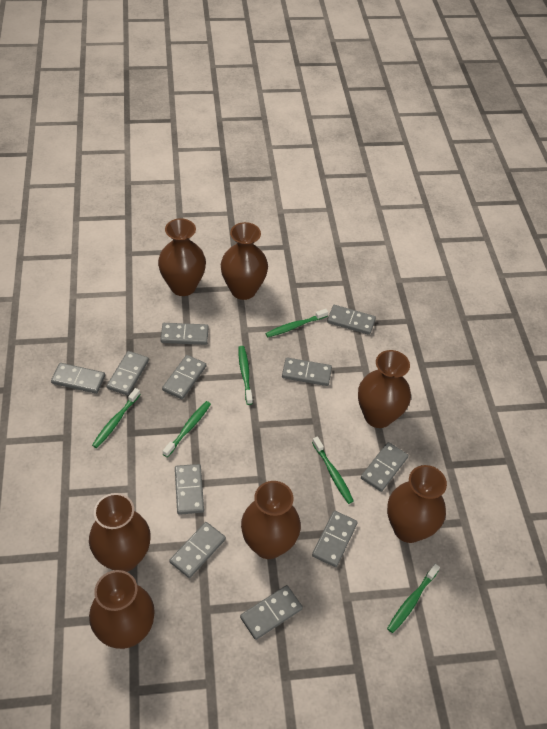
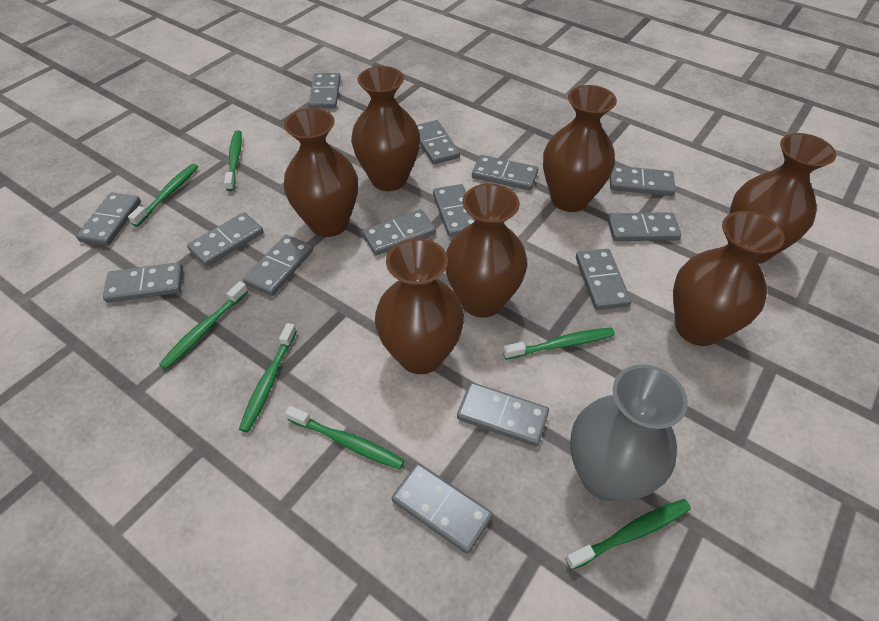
green toothbrush: 6 -> 7
grey domino: 11 -> 14
grey vase: 0 -> 1

